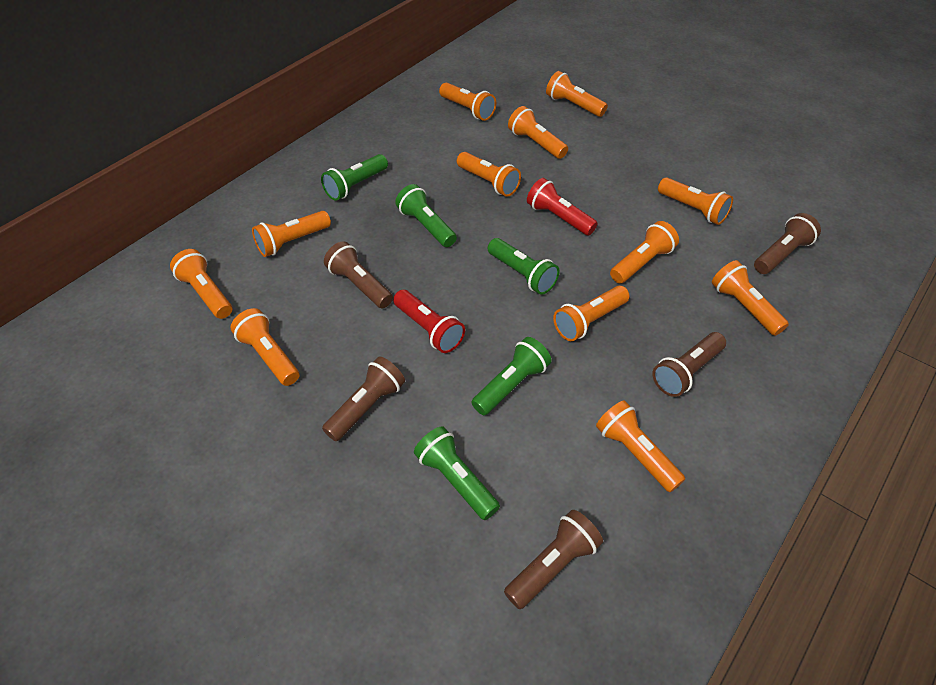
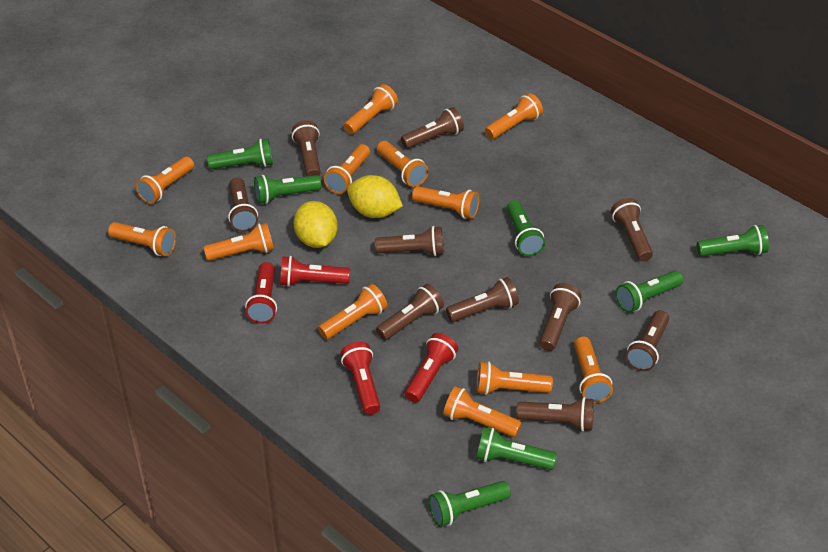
brown flashlight: 5 -> 10
green flashlight: 5 -> 7
red flashlight: 2 -> 4
yellow lemon: 0 -> 2

